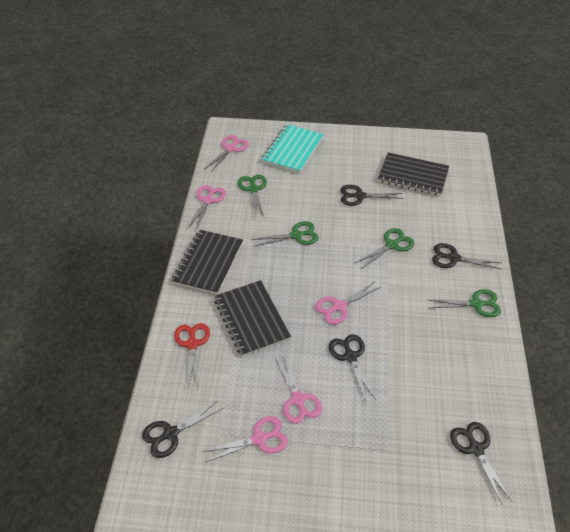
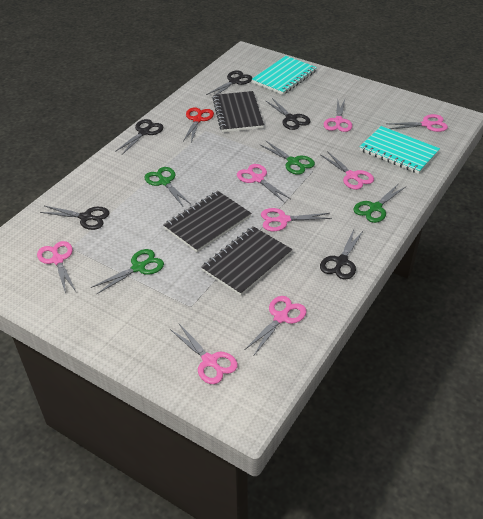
pink scissors: 5 -> 8
turquoise notebook: 1 -> 2

